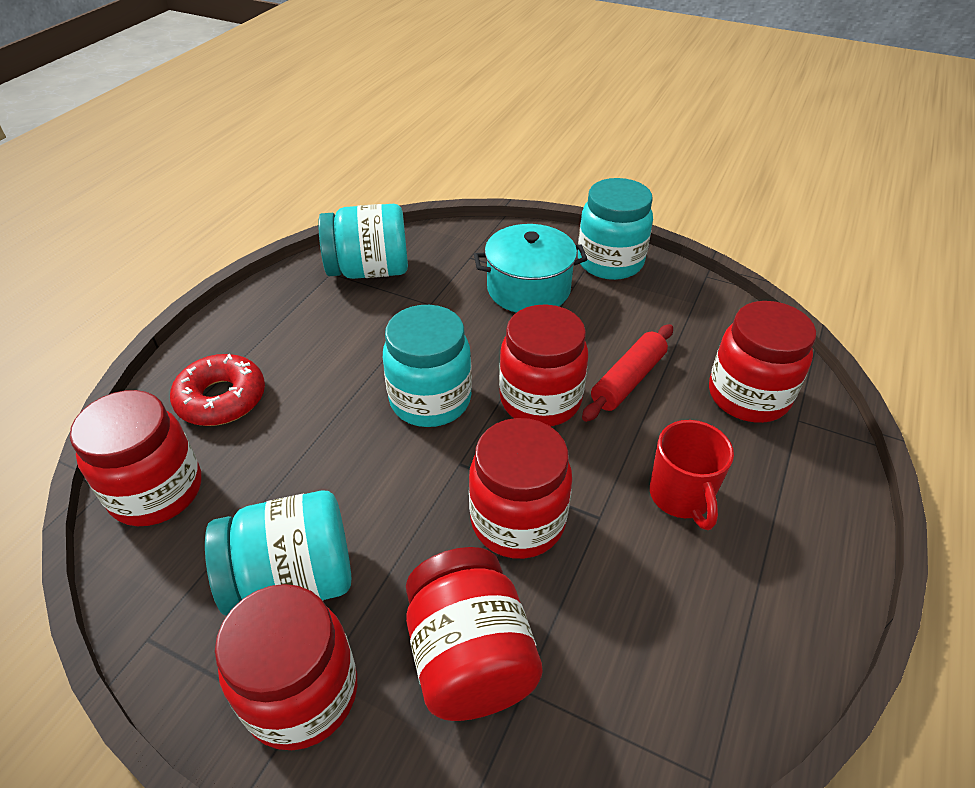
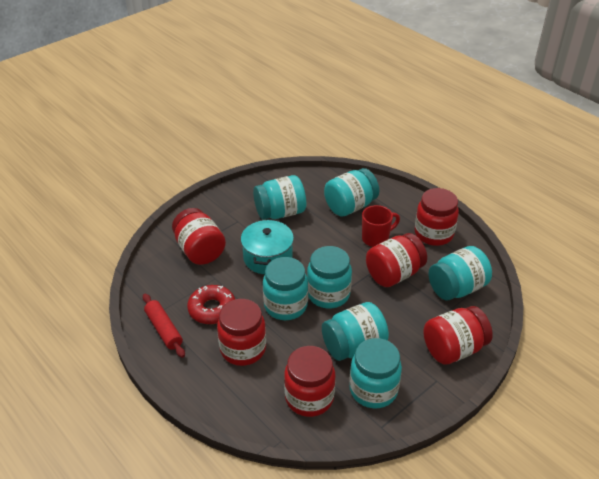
turquoise jar: 4 -> 7

